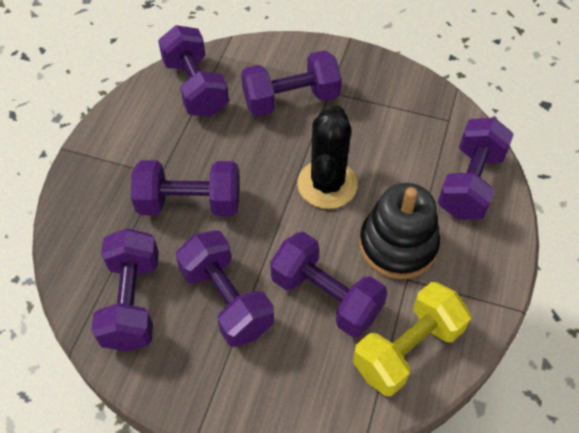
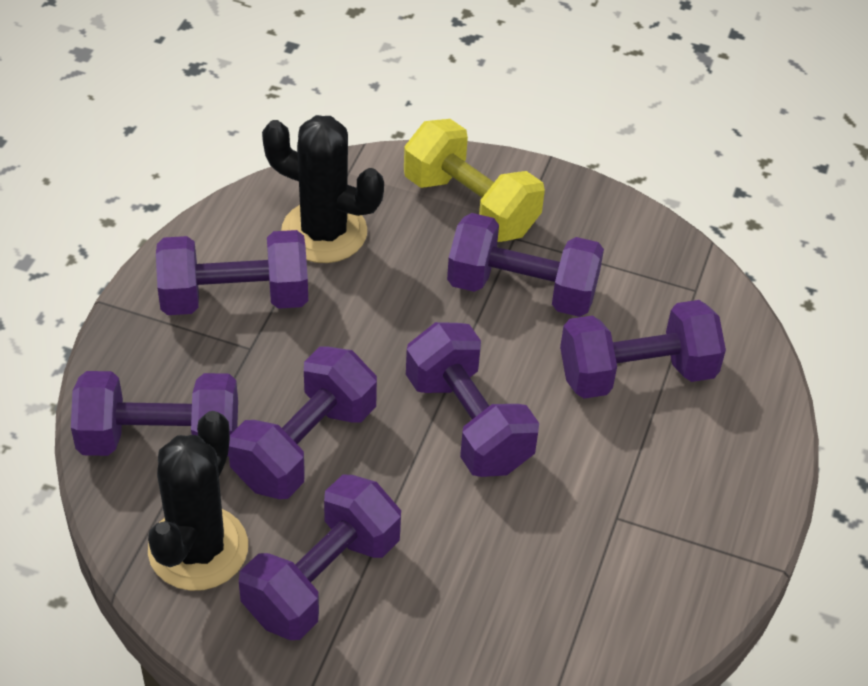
black cactus: 1 -> 2
black stacking toy: 1 -> 0

